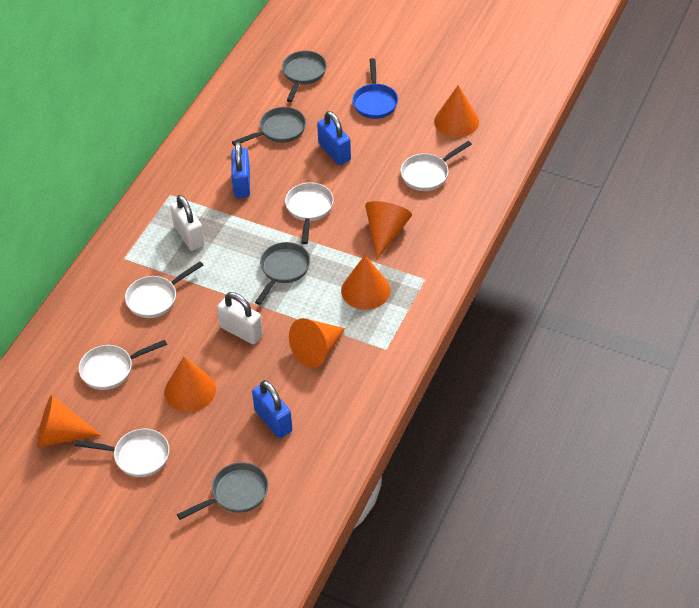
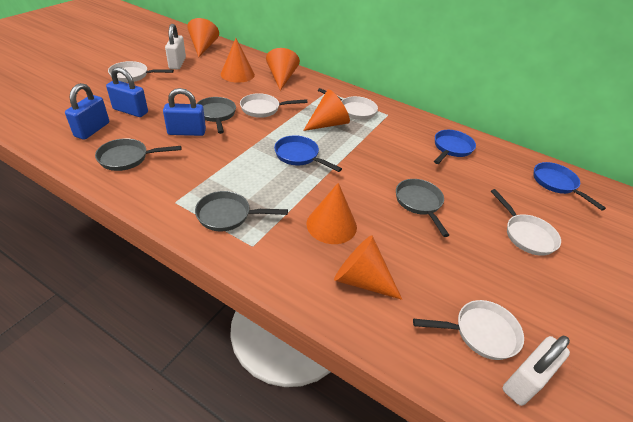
blue pan: 1 -> 3

